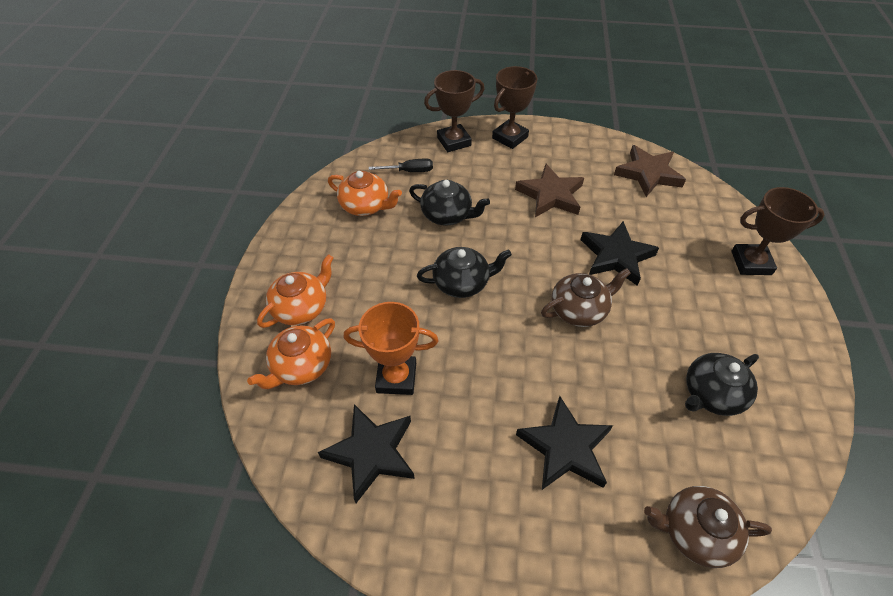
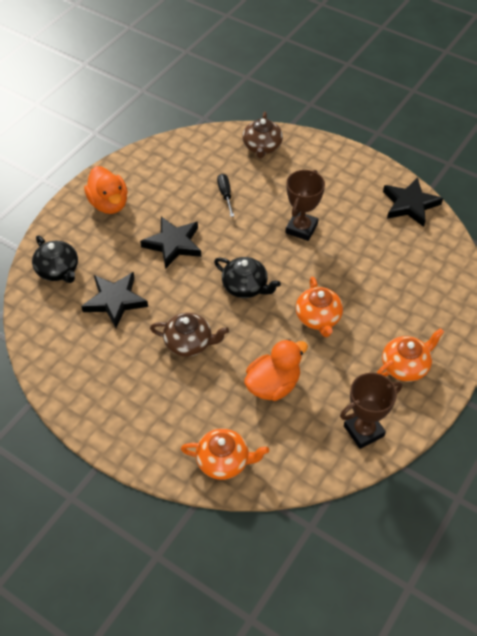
black teapot: 3 -> 2
brown star: 2 -> 0
brown trophy: 3 -> 2
orange duck: 0 -> 2
orange trophy: 1 -> 0

